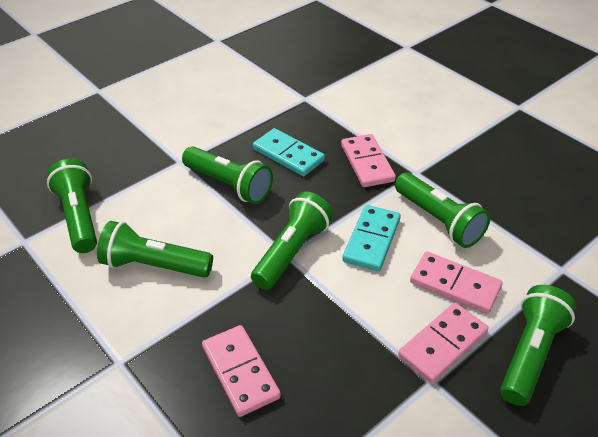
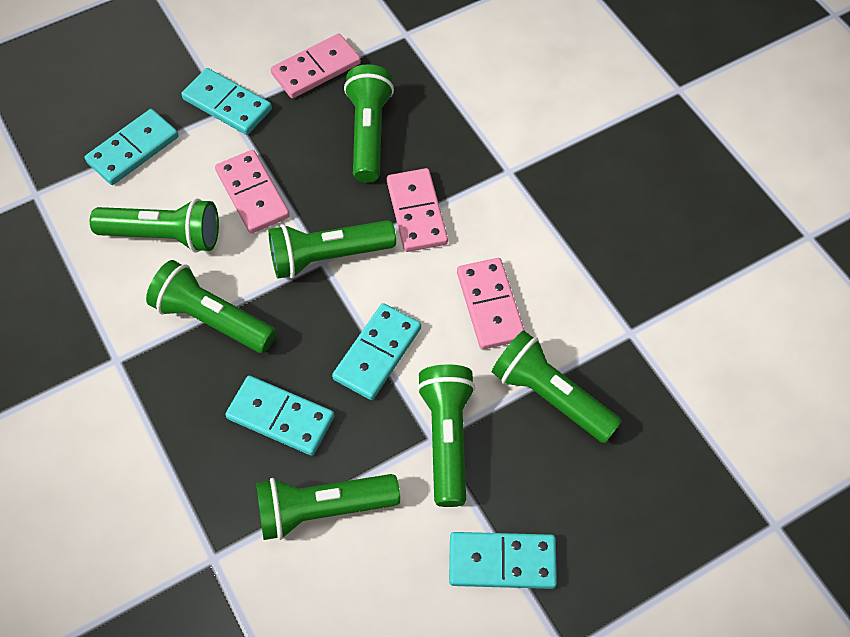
green flashlight: 6 -> 7
turquoise domino: 2 -> 5

